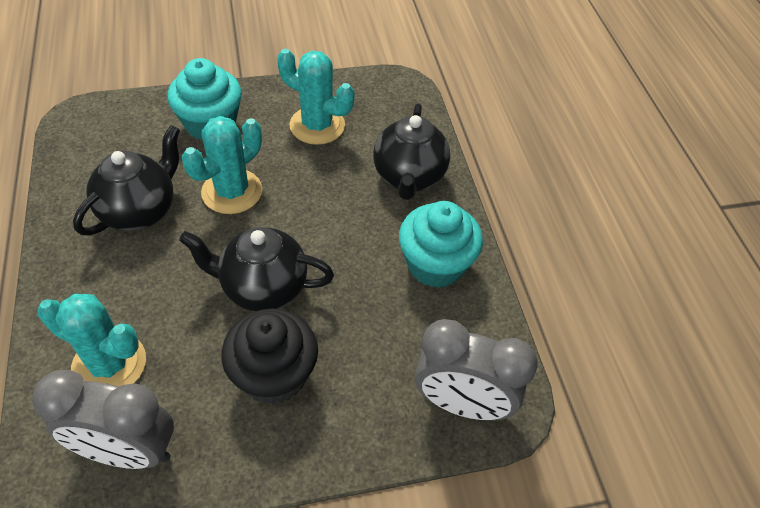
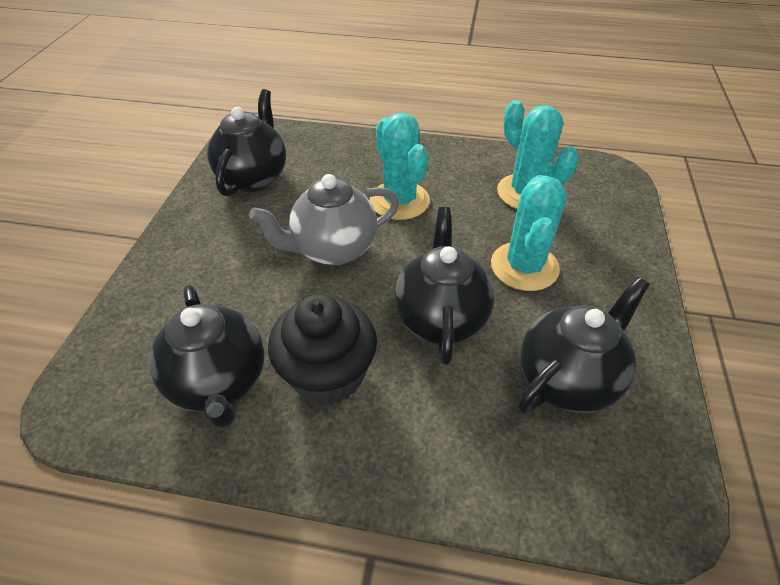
black teapot: 3 -> 4
grey clock: 2 -> 0
grey teapot: 0 -> 1
turquoise cupcake: 2 -> 0

